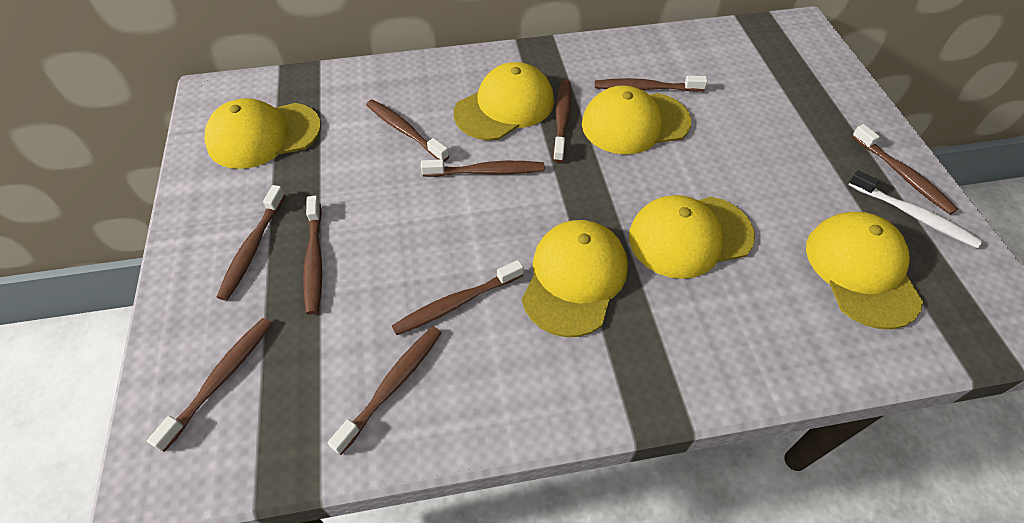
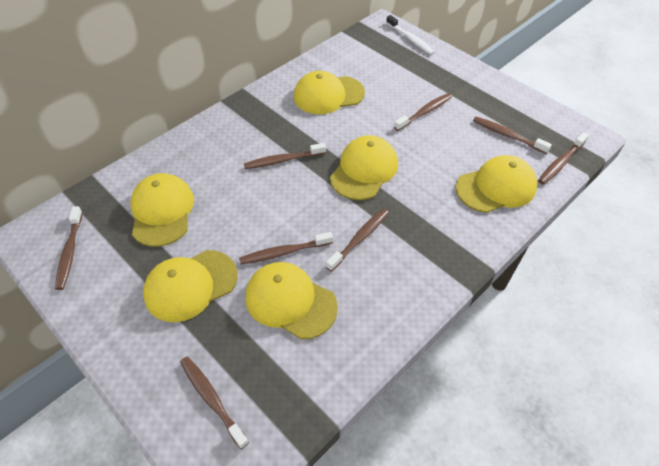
brown toothbrush: 10 -> 8

